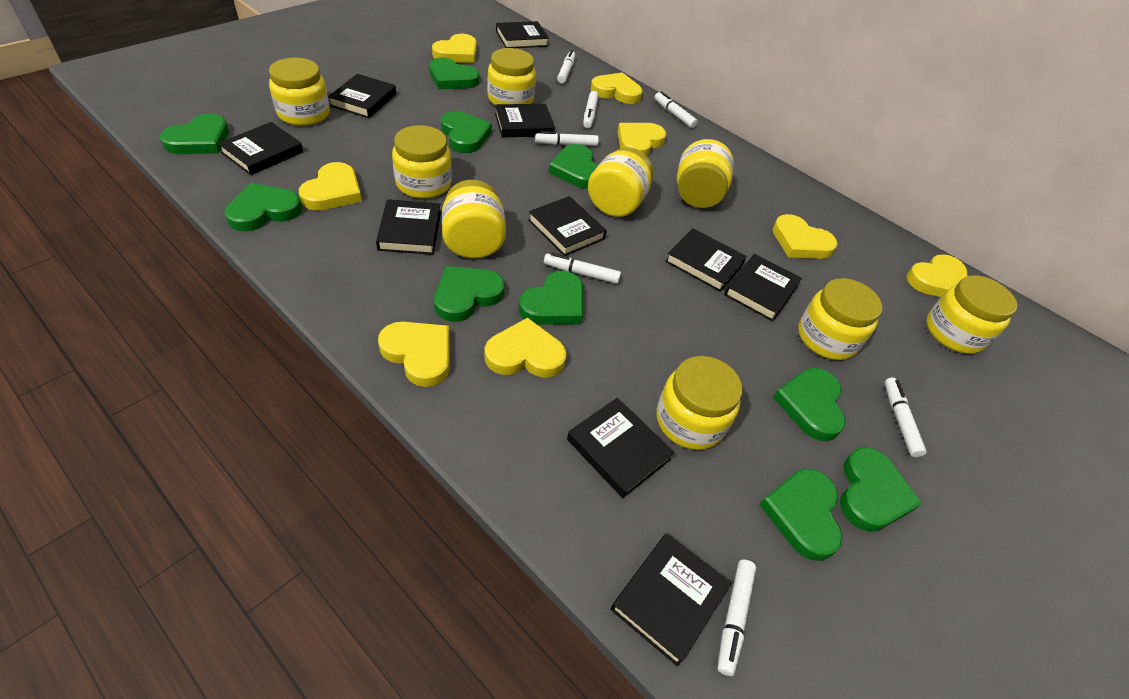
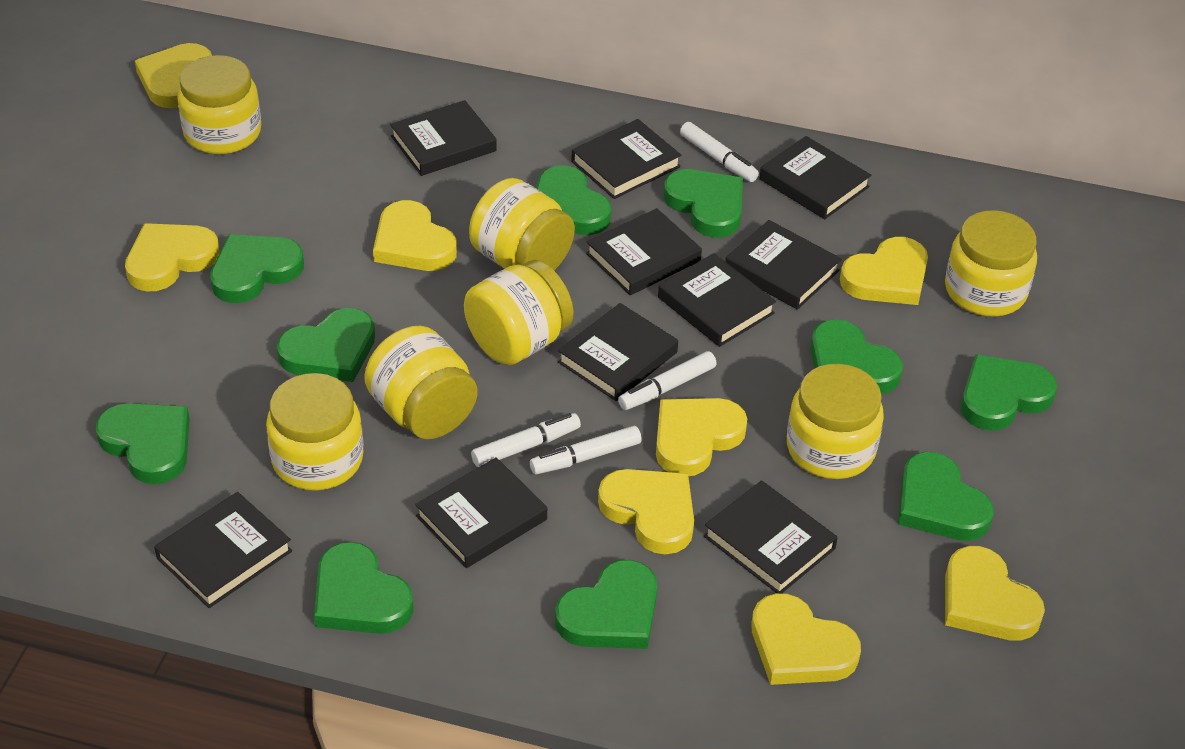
white marker: 7 -> 4
yellow jar: 9 -> 7

